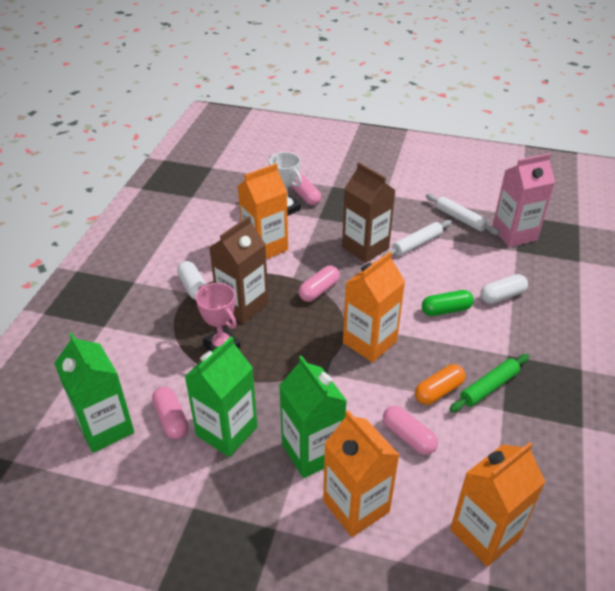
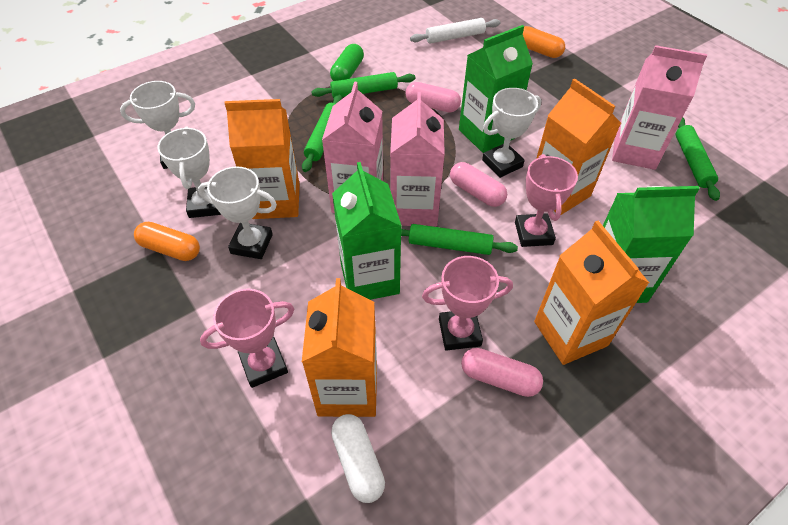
brown carton: 2 -> 0
green rolling pin: 1 -> 4
orange capsule: 1 -> 2
pink capsule: 4 -> 3
pink carton: 1 -> 3
pink trophy: 1 -> 3
white capsule: 2 -> 1
white rolling pin: 2 -> 1
white trophy: 1 -> 4

